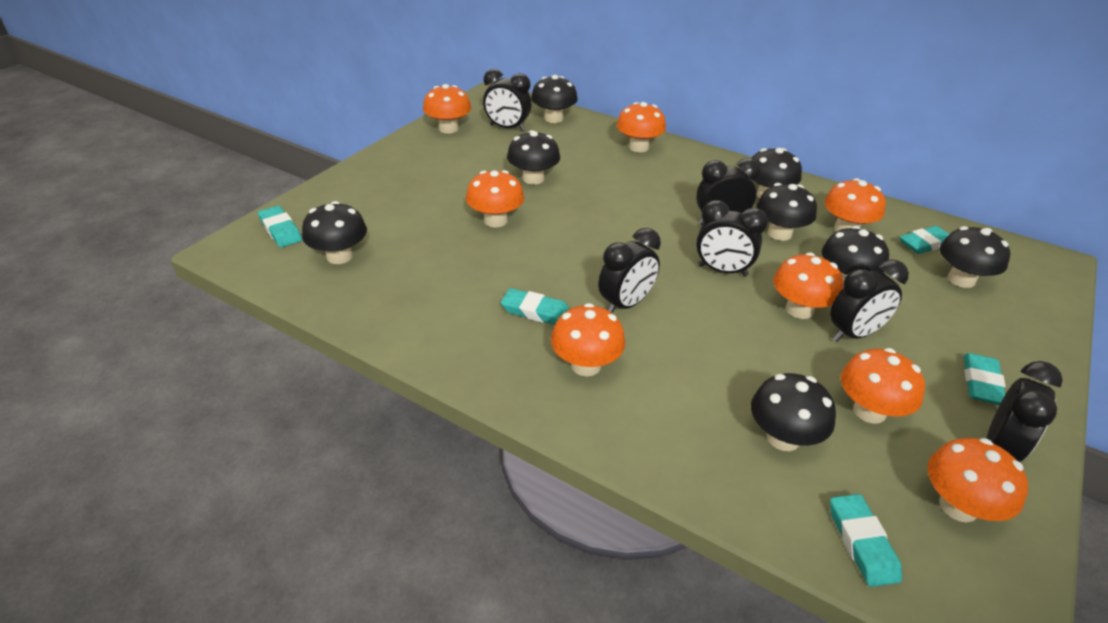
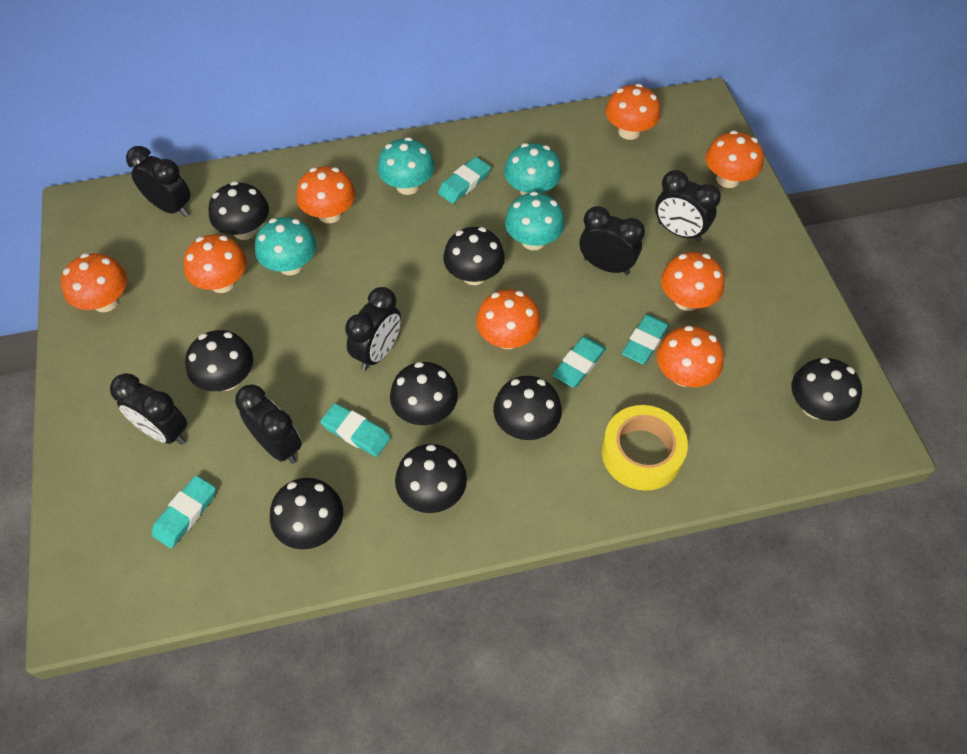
turquoise mushroom: 0 -> 4
yellow tape: 0 -> 1

